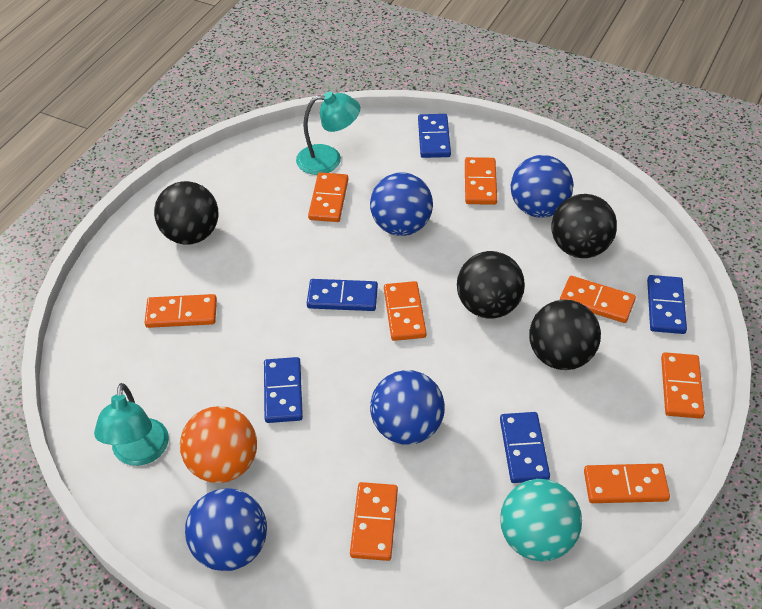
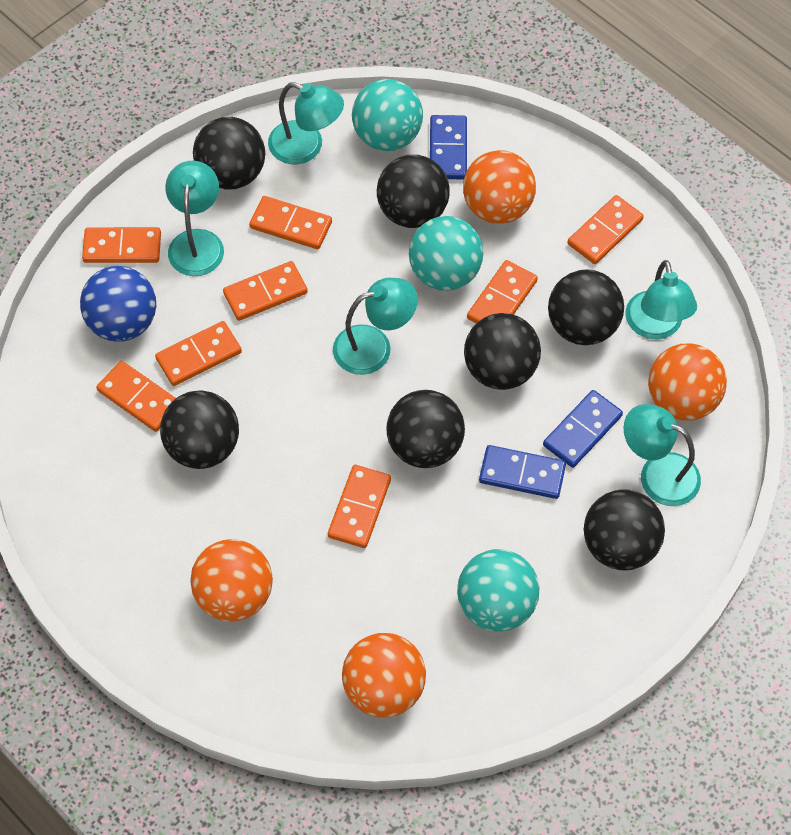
black ball: 4 -> 7
blue ball: 4 -> 1
blue domino: 5 -> 3
orange ball: 1 -> 4
turquoise ball: 1 -> 3
turquoise lamp: 2 -> 5

